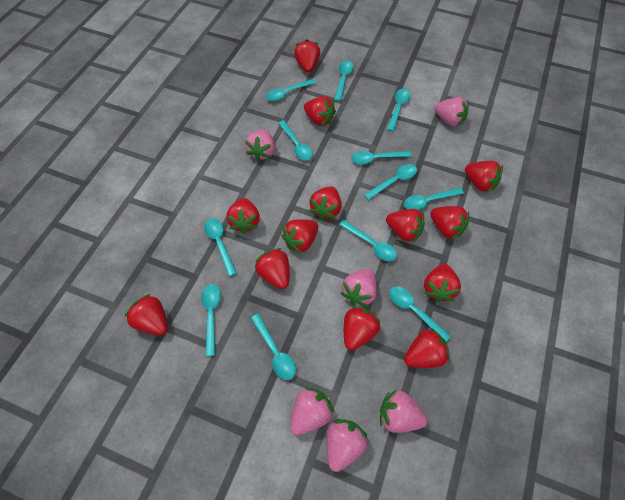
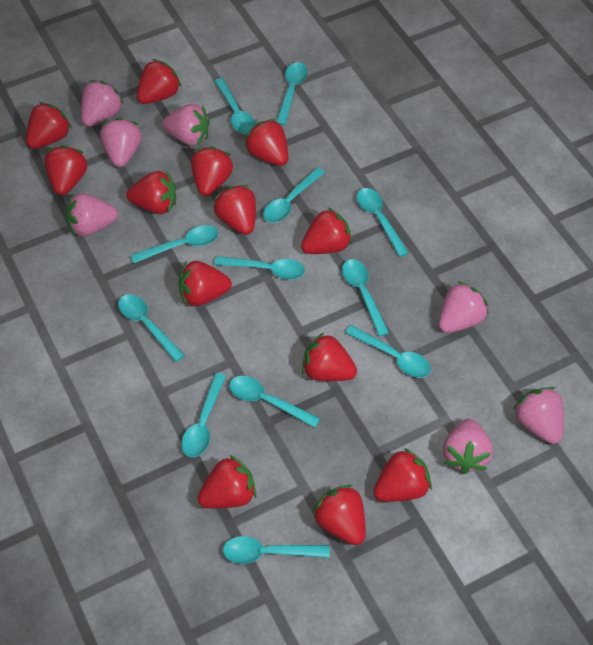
pink strawberry: 6 -> 7

